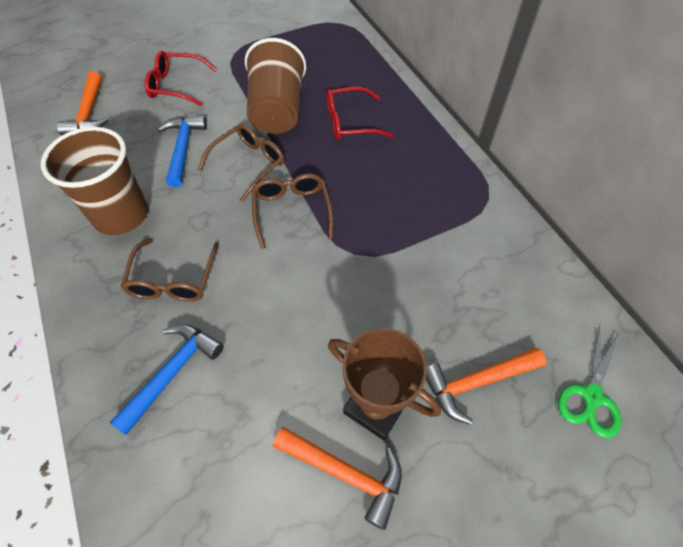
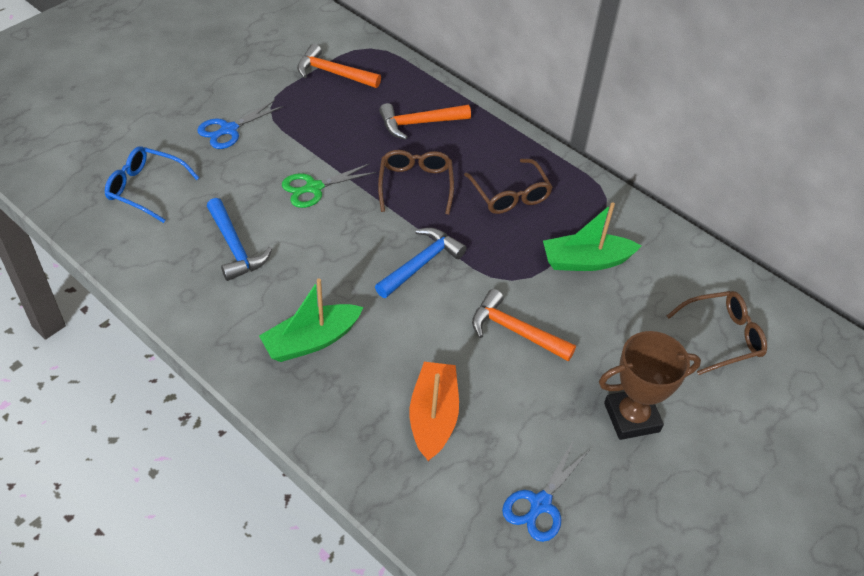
blue glasses: 0 -> 1
blue scissors: 0 -> 2
brown cup: 2 -> 0
green boat: 0 -> 2
orange boat: 0 -> 1
red glasses: 2 -> 0

